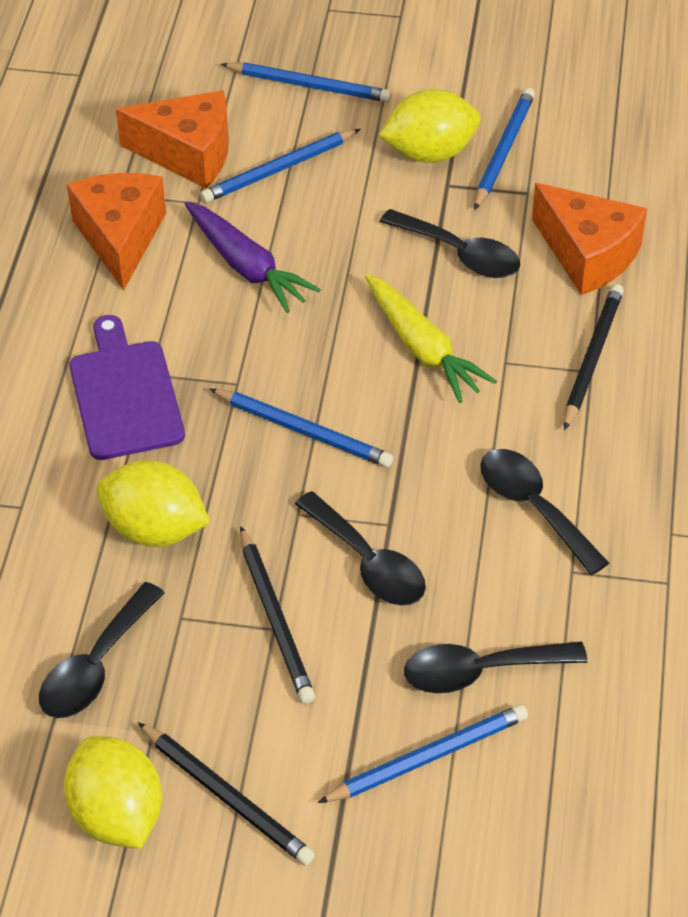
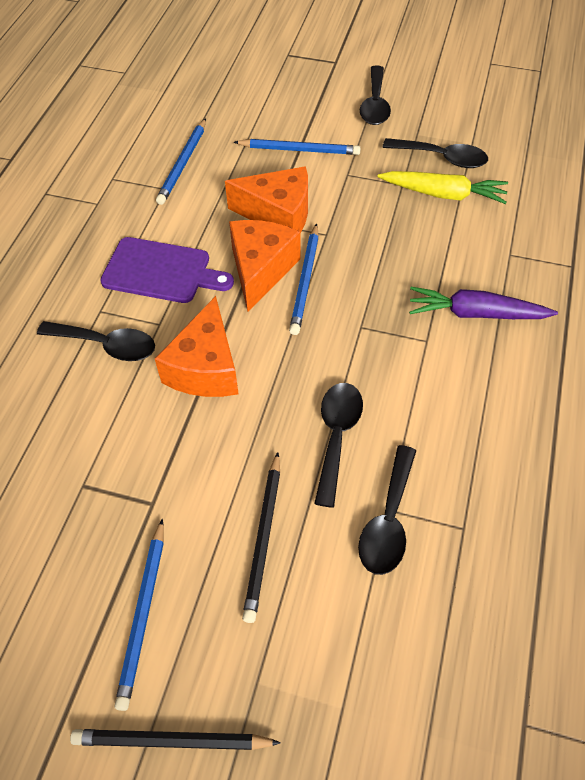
black pencil: 3 -> 2
blue pencil: 5 -> 4
yellow lemon: 3 -> 0

